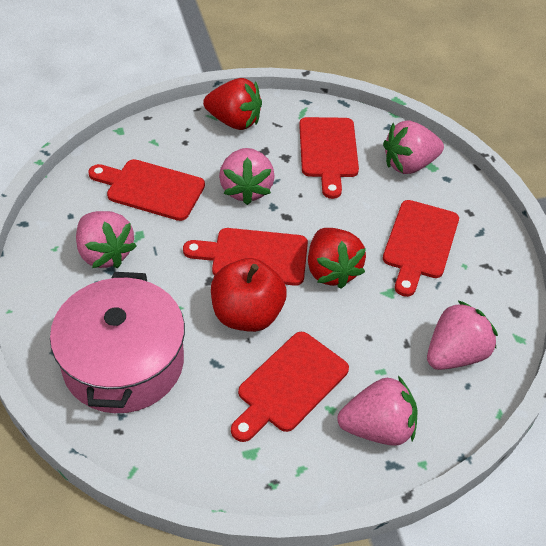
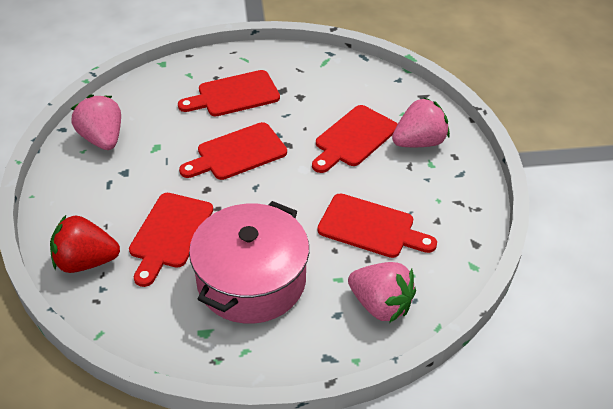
pink strawberry: 5 -> 3
red apple: 1 -> 0
red strawberry: 2 -> 1

